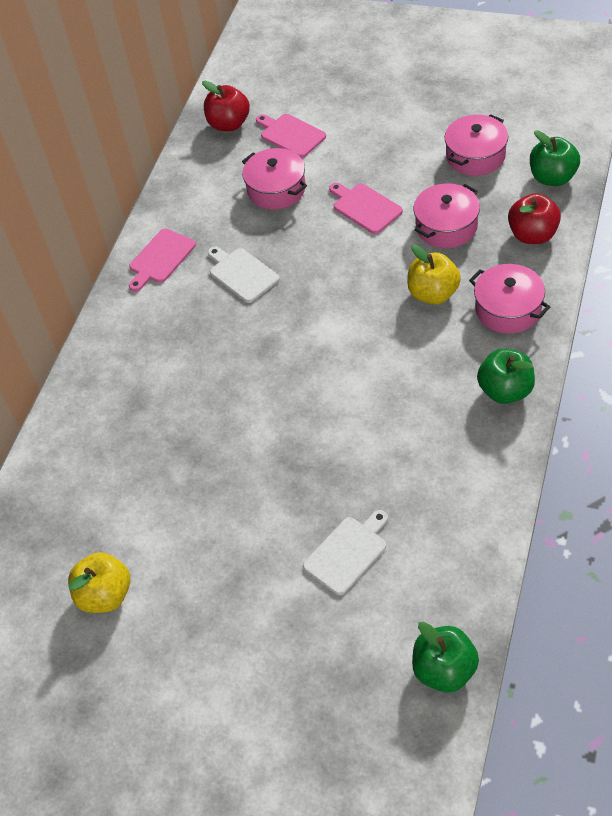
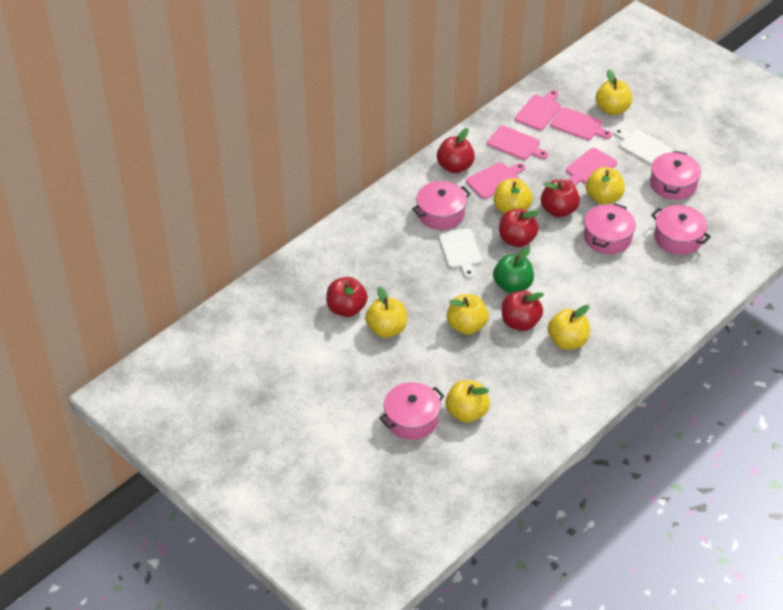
green apple: 3 -> 1
pink cutting board: 3 -> 5
pink pot: 4 -> 5
red apple: 2 -> 5
yellow apple: 2 -> 7

